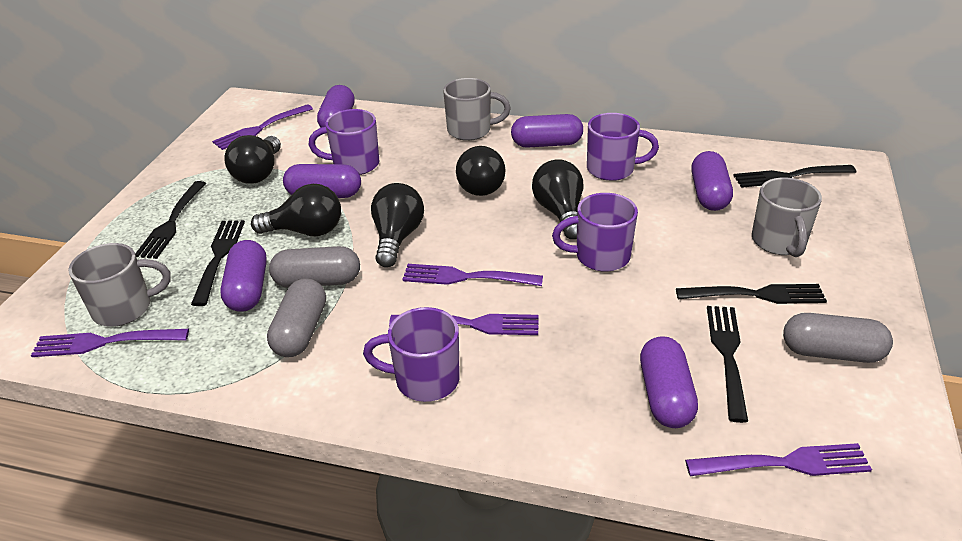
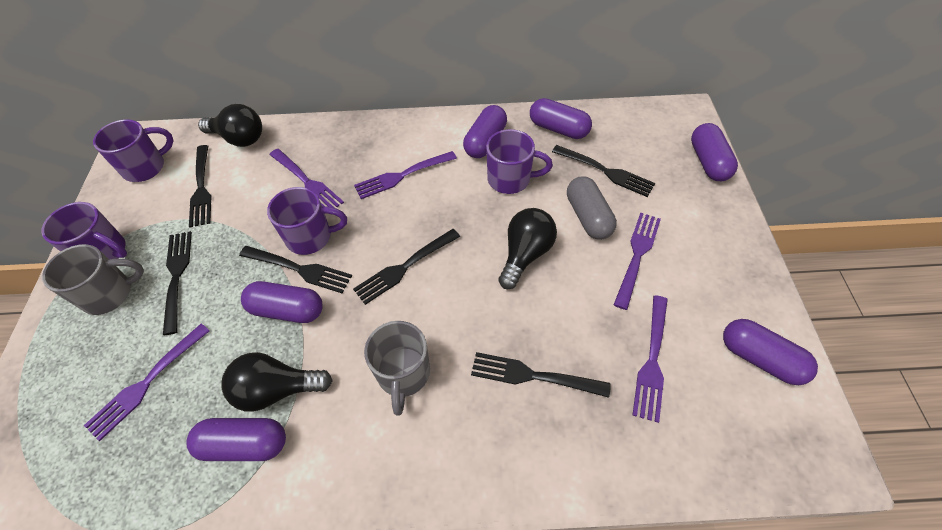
black fork: 5 -> 6
black light bulb: 5 -> 3
grey capsule: 3 -> 1
grey mug: 3 -> 2

